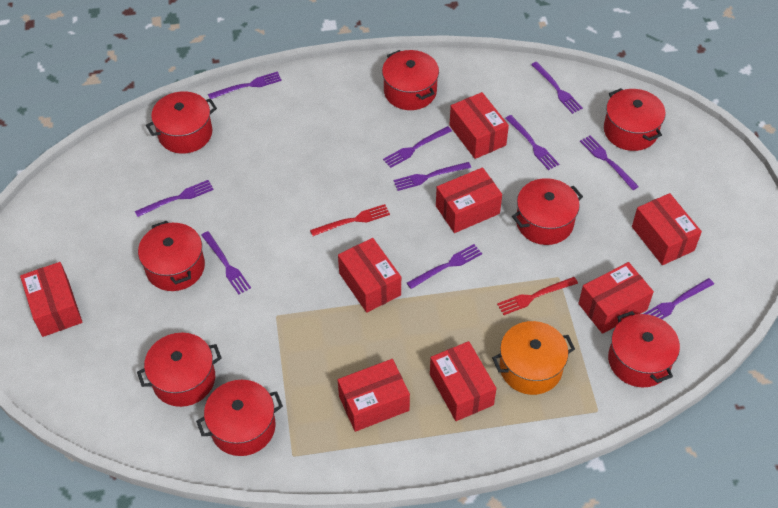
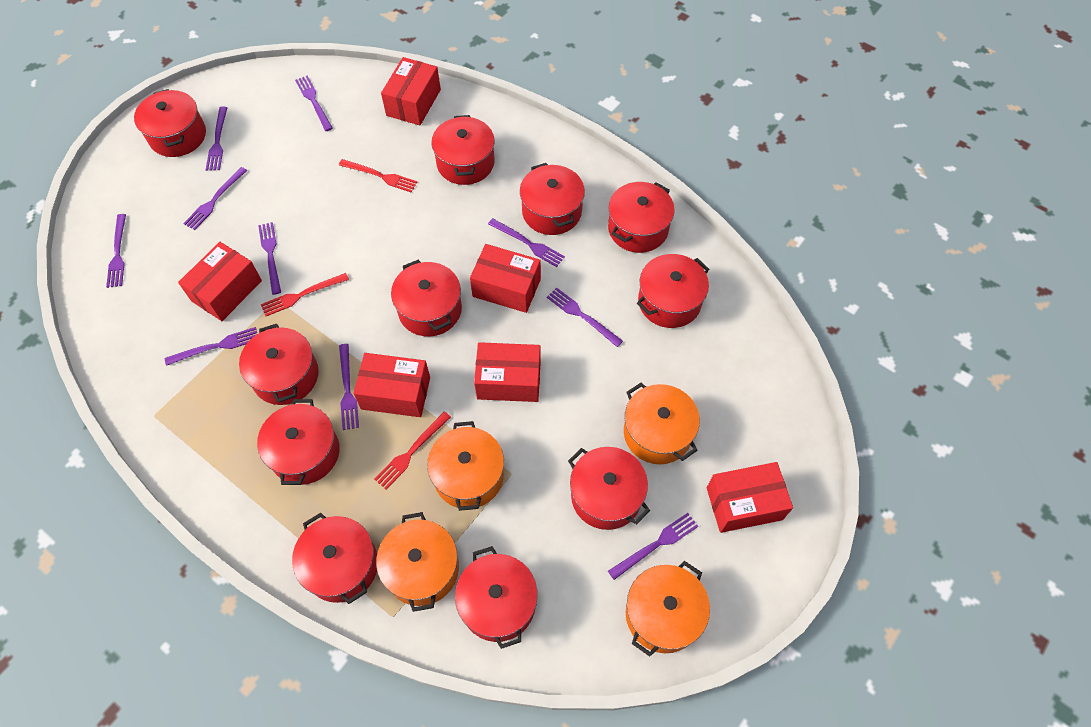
orange pot: 1 -> 4
red box: 8 -> 6
red fork: 2 -> 3
red pot: 8 -> 11

